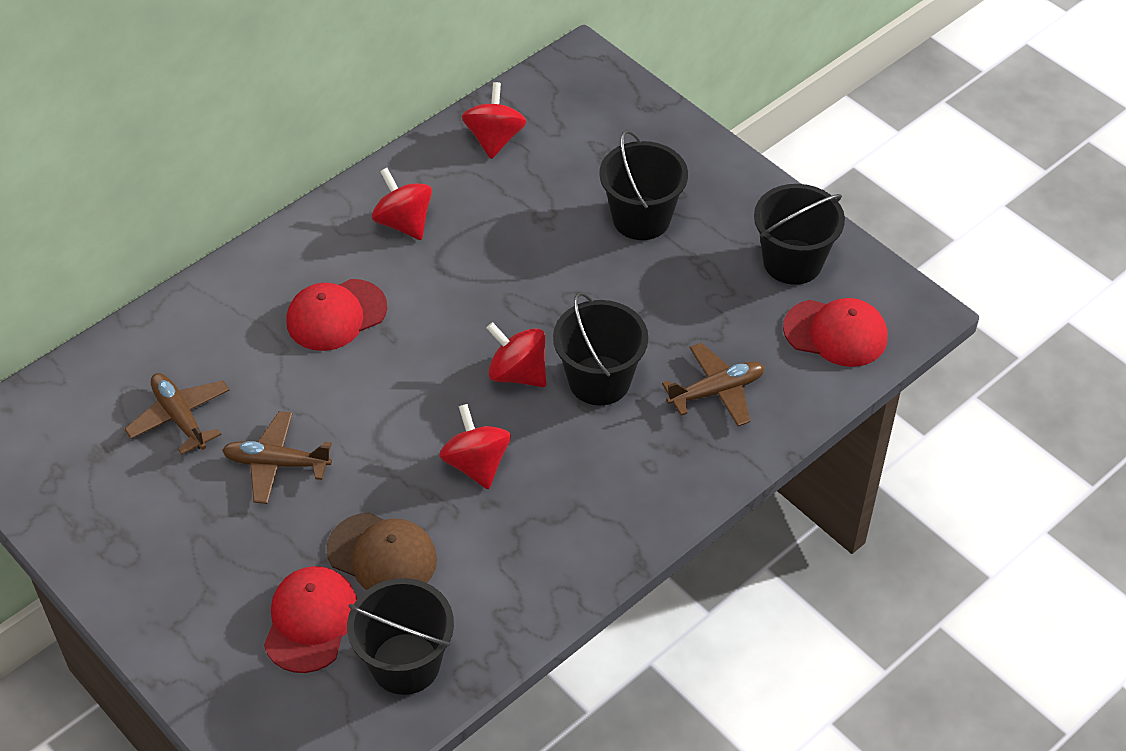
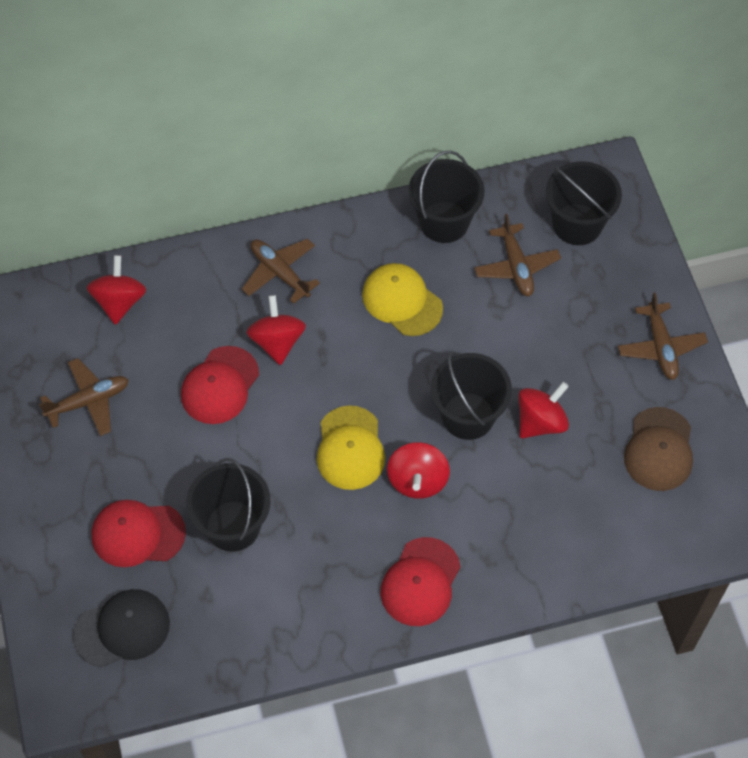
black cap: 0 -> 1
brown plane: 3 -> 4
yellow cap: 0 -> 2

